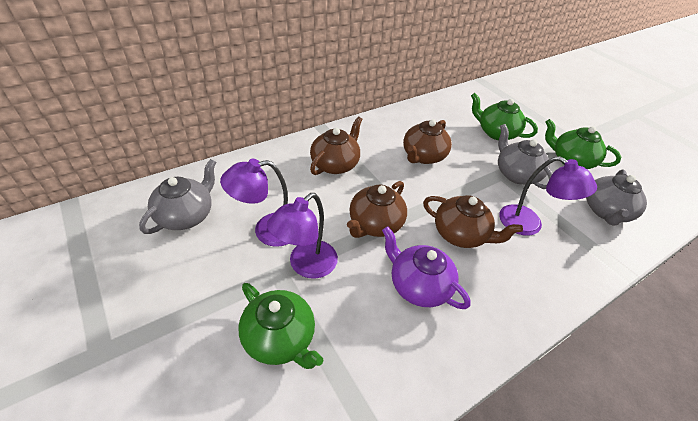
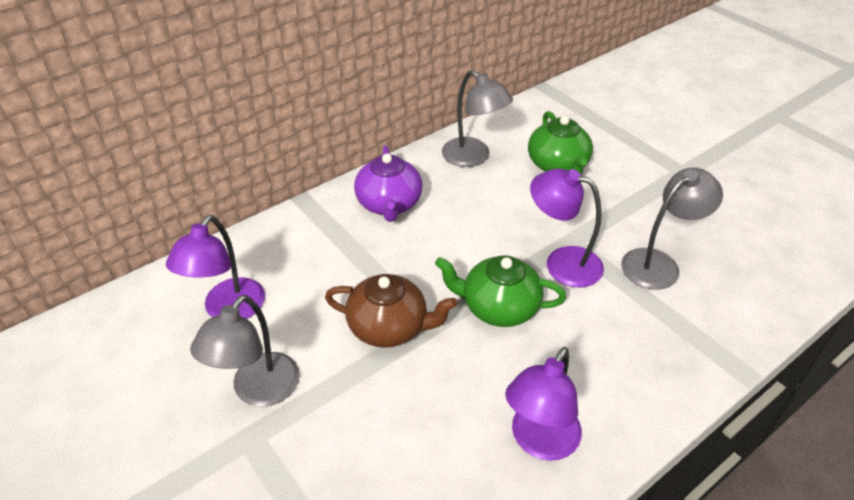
brown teapot: 4 -> 1
green teapot: 3 -> 2
grey lamp: 0 -> 3
grey teapot: 3 -> 0

